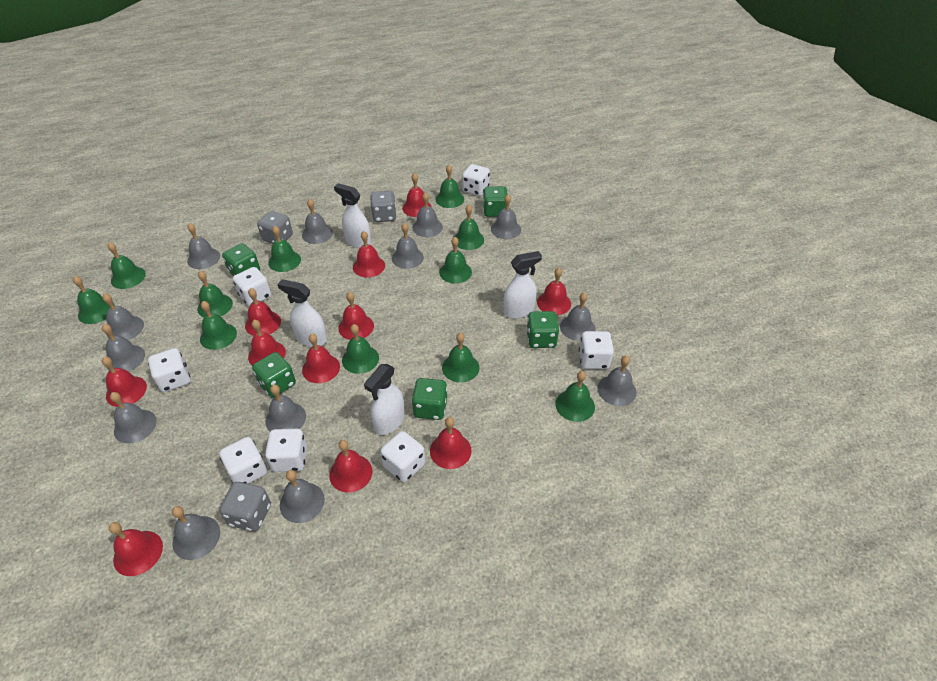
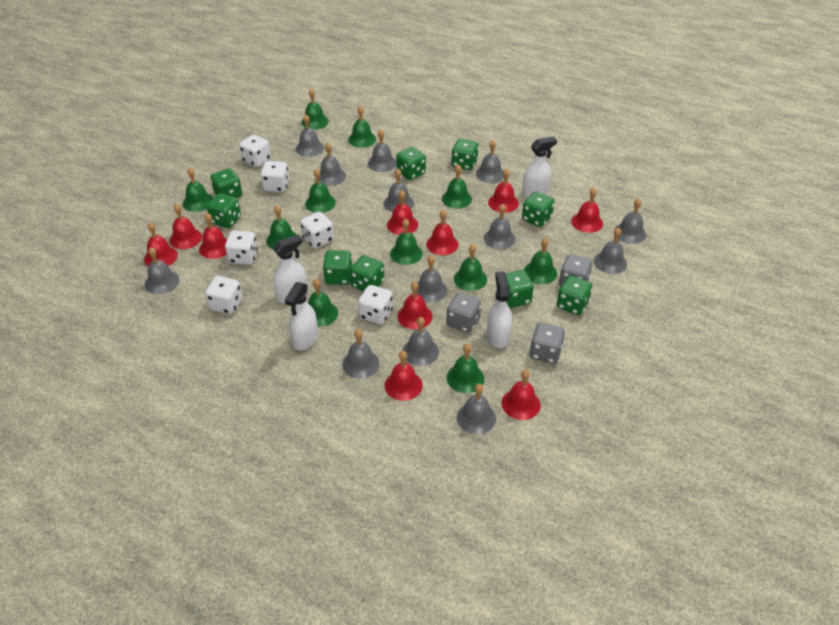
green dice: 5 -> 9
red bell: 11 -> 10
white dice: 7 -> 6

